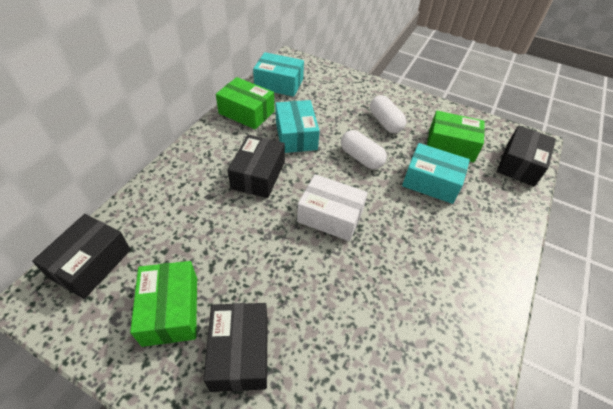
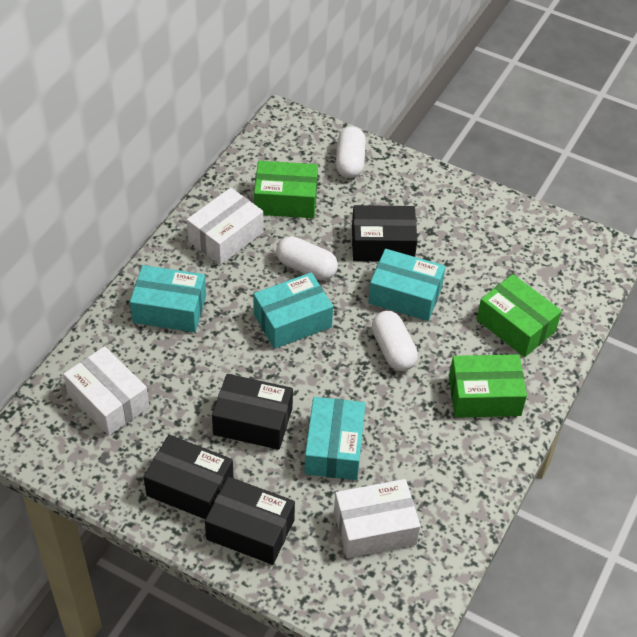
turquoise box: 3 -> 4
white box: 1 -> 3
white capsule: 2 -> 3

